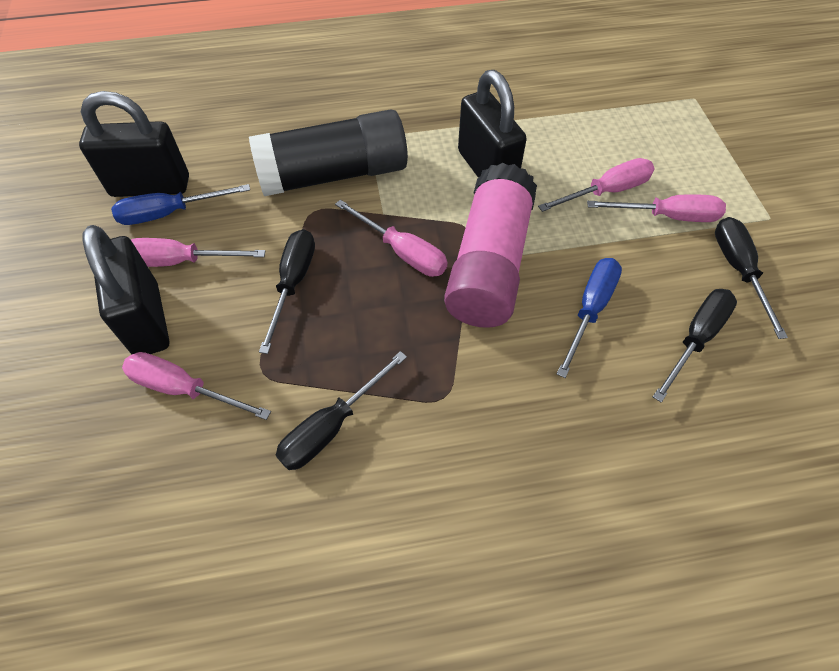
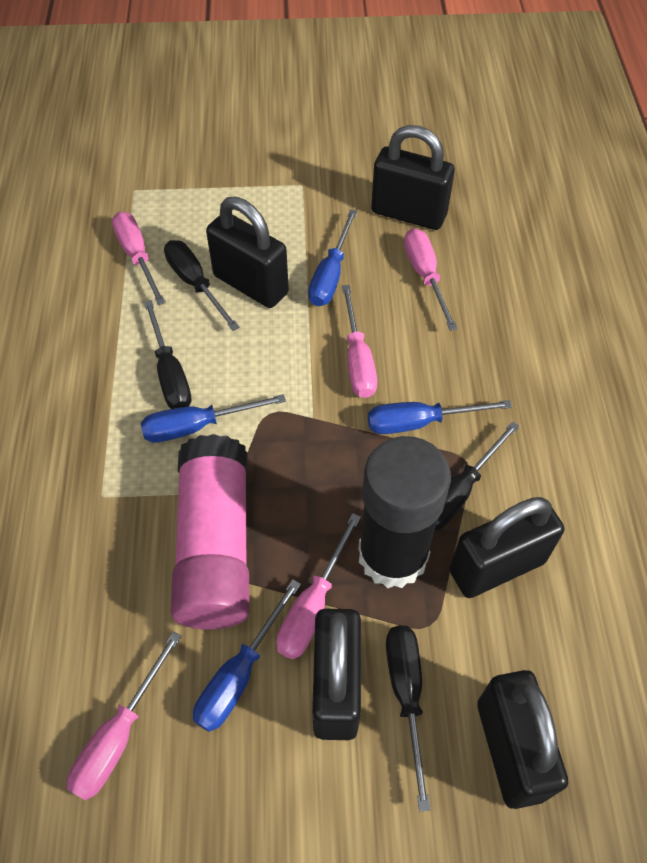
black padlock: 3 -> 5
blue screwdriver: 2 -> 4

